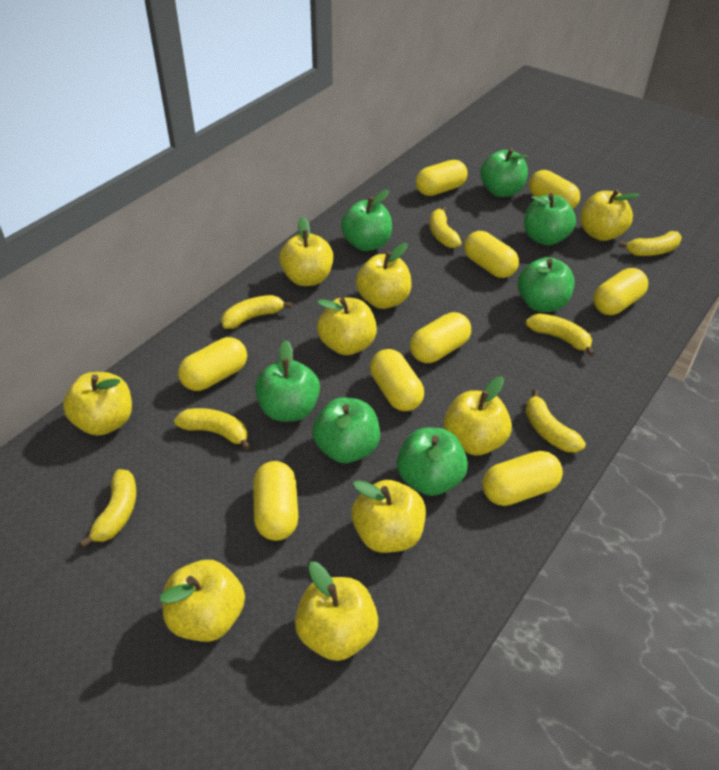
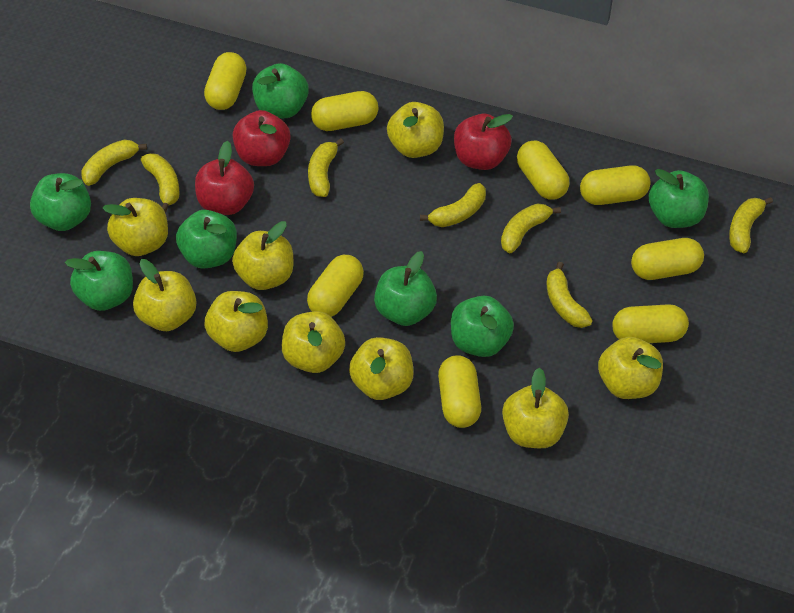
red apple: 0 -> 3
yellow capsule: 9 -> 8

